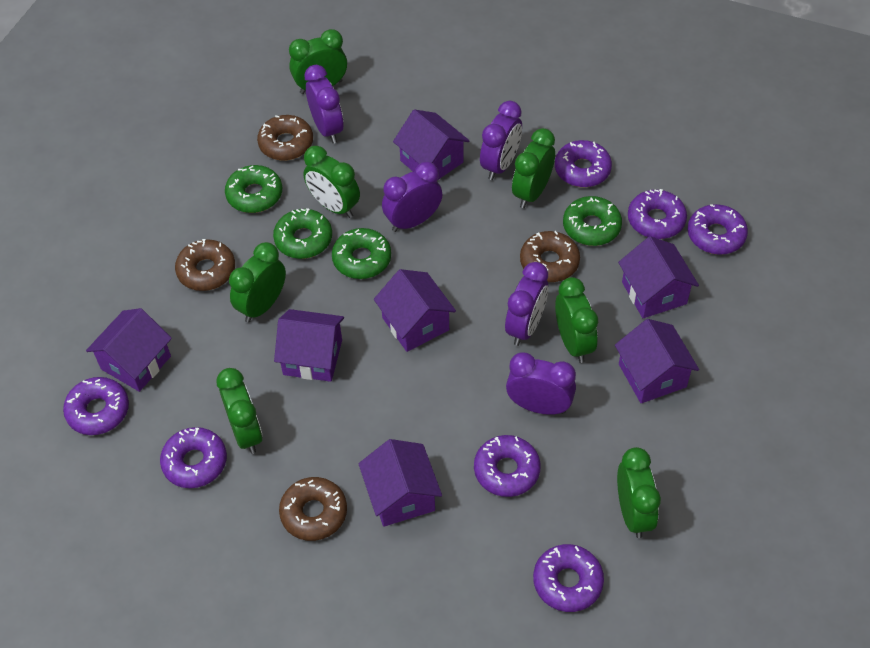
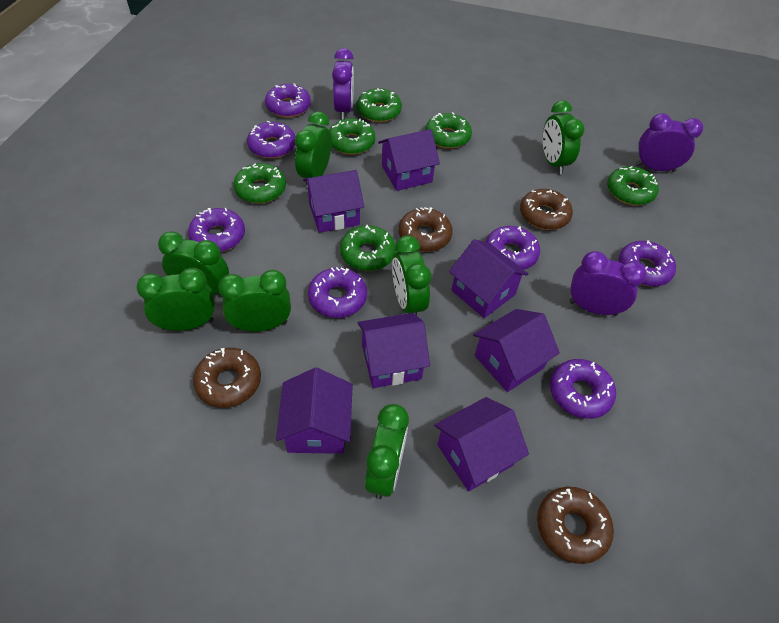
green donut: 4 -> 6
purple clock: 5 -> 3

